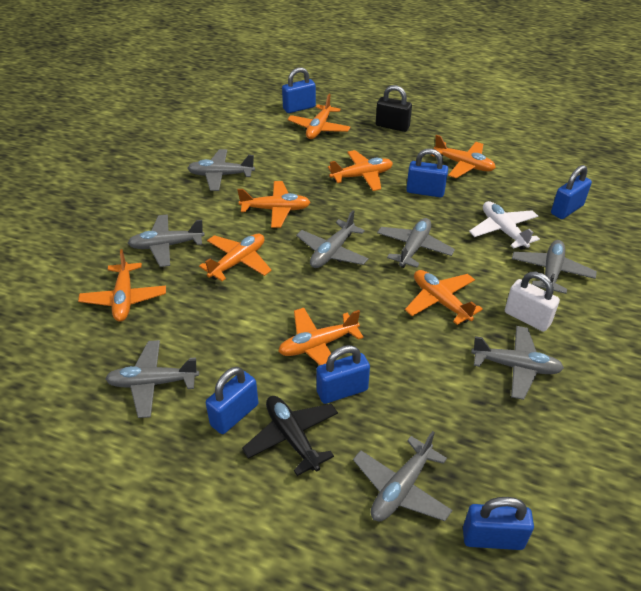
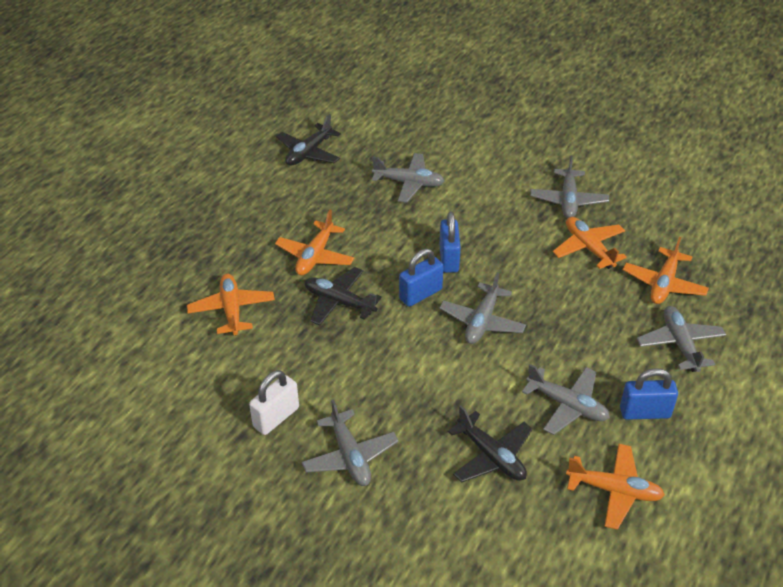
black padlock: 1 -> 0
black plane: 1 -> 3
blue padlock: 6 -> 3
grey plane: 8 -> 6
orange plane: 8 -> 5
white plane: 1 -> 0

